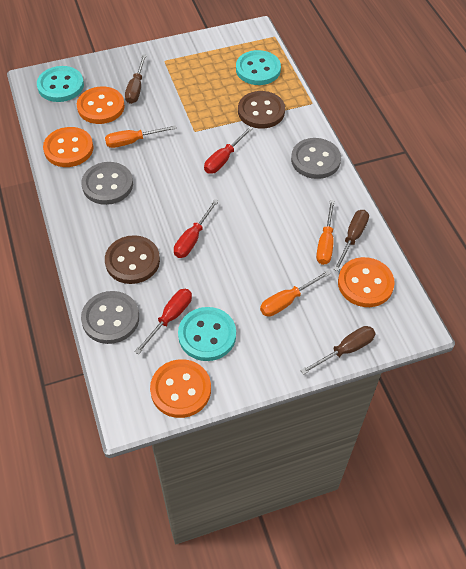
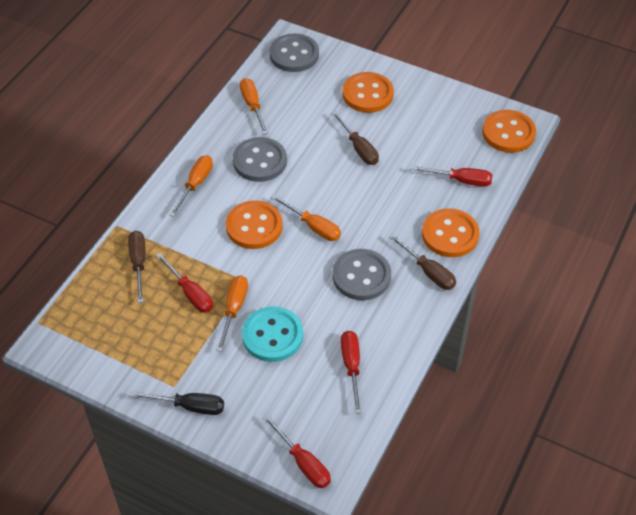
black screwdriver: 0 -> 1
brown button: 2 -> 0
orange screwdriver: 3 -> 4
red screwdriver: 3 -> 4
turquoise button: 3 -> 1

